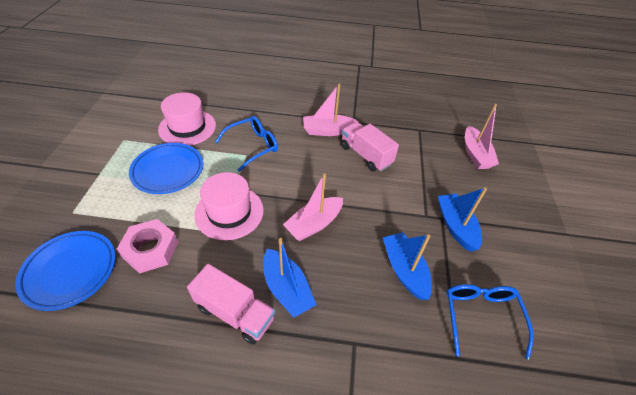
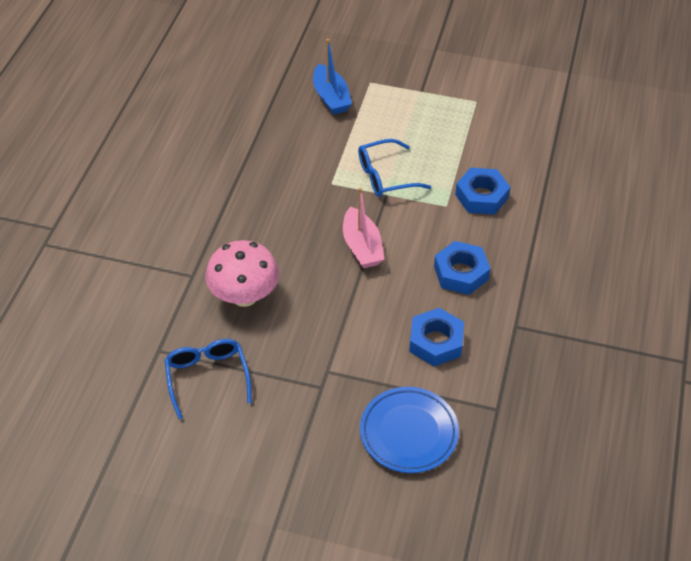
blue boat: 3 -> 1
blue nut: 0 -> 3
blue plate: 2 -> 1
pink boat: 3 -> 1
pink hat: 2 -> 0
pink mushroom: 0 -> 1
pink nut: 1 -> 0
pink truck: 2 -> 0

